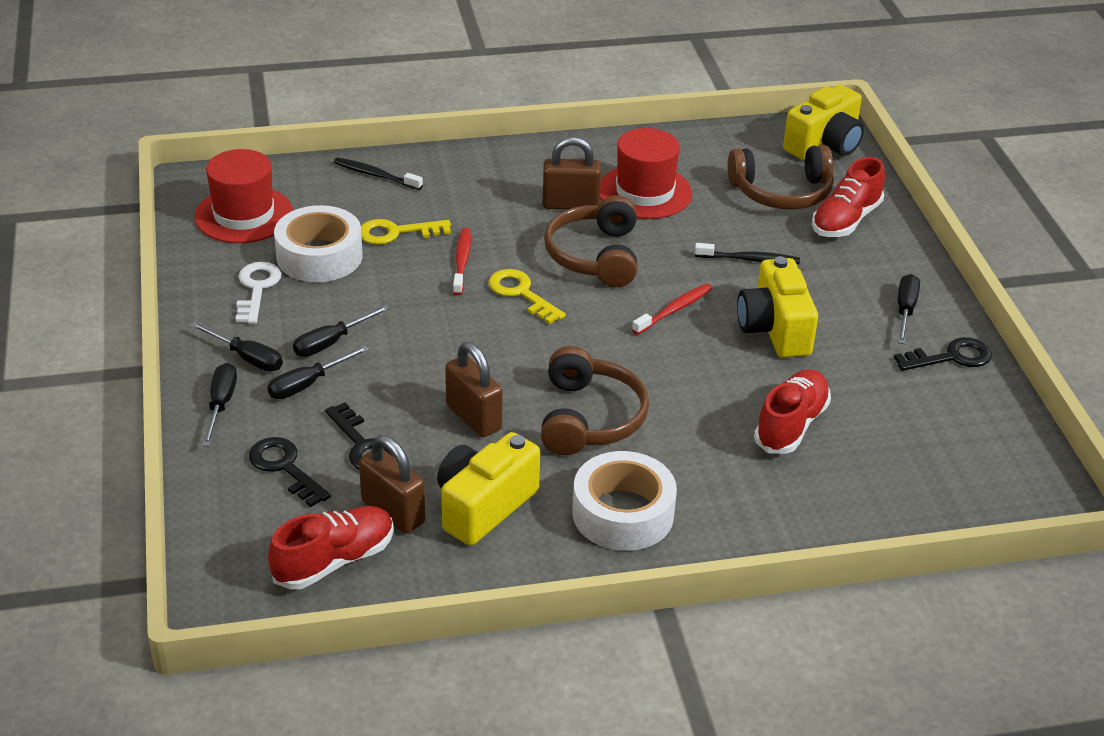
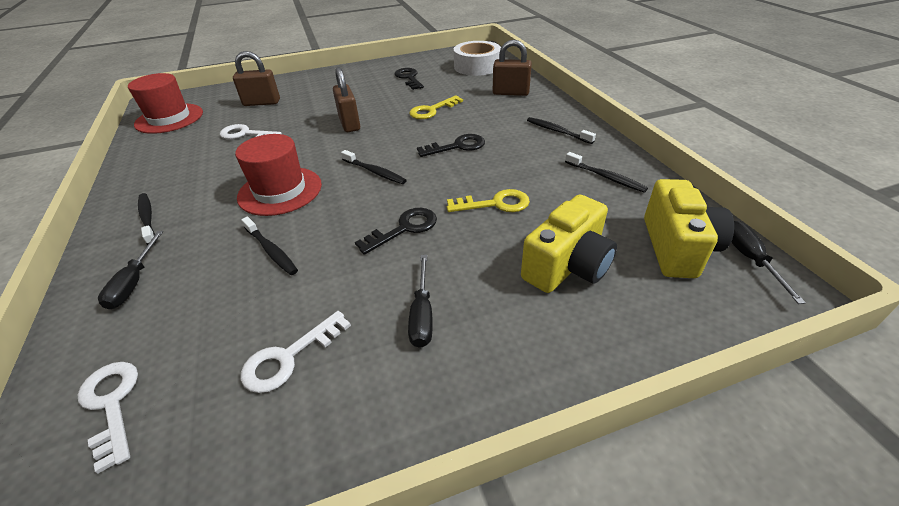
black screwdriver: 5 -> 3
black toothbrush: 2 -> 5
brown headphones: 3 -> 0
red shoe: 3 -> 0
red toothbrush: 2 -> 0
white key: 1 -> 3
white tape: 2 -> 1
yellow camera: 3 -> 2

